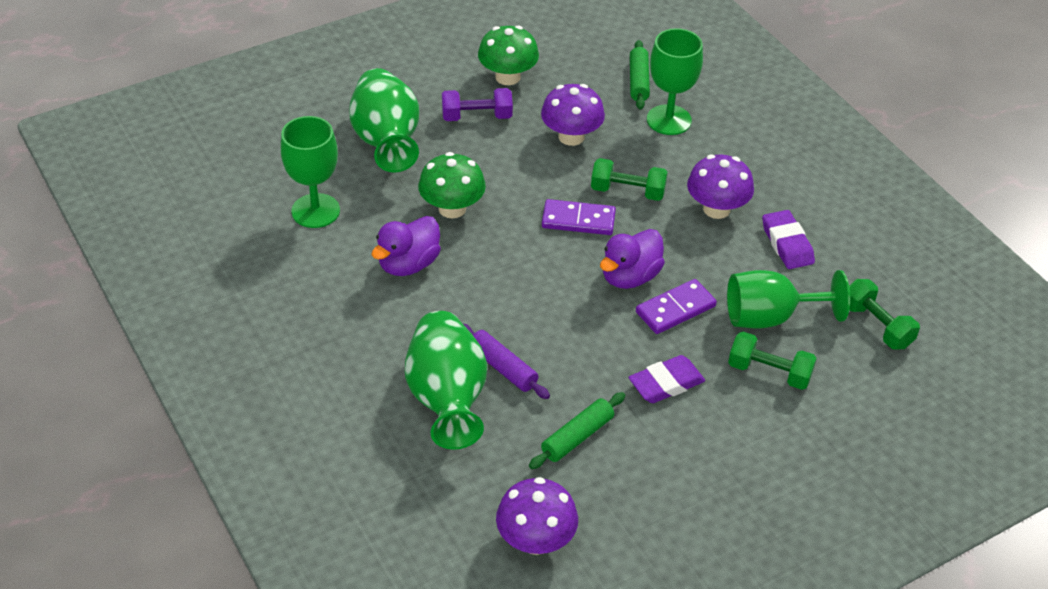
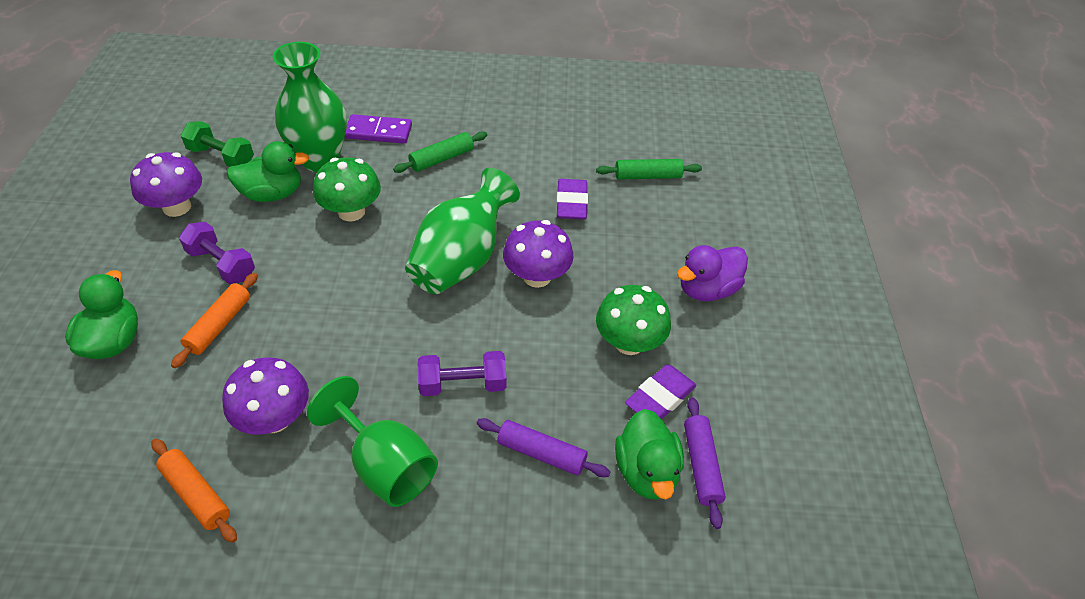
green duck: 0 -> 3
green dumbbell: 3 -> 1
green goblet: 3 -> 1
orange rolling pin: 0 -> 2
purple domino: 2 -> 1
purple duck: 2 -> 1
purple dumbbell: 1 -> 2
purple rolling pin: 1 -> 2

